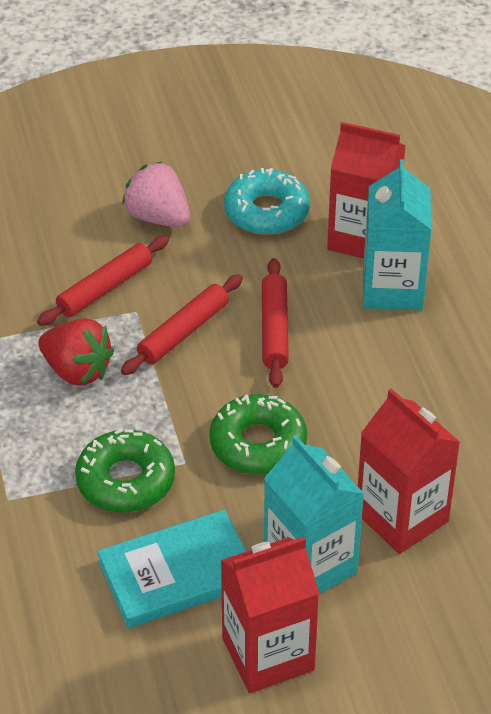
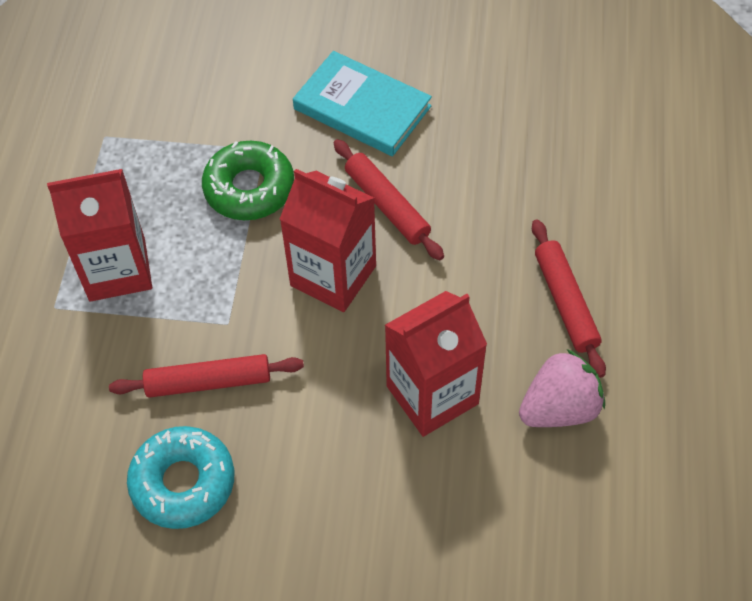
green donut: 2 -> 1
red strawberry: 1 -> 0
turquoise carton: 2 -> 0

